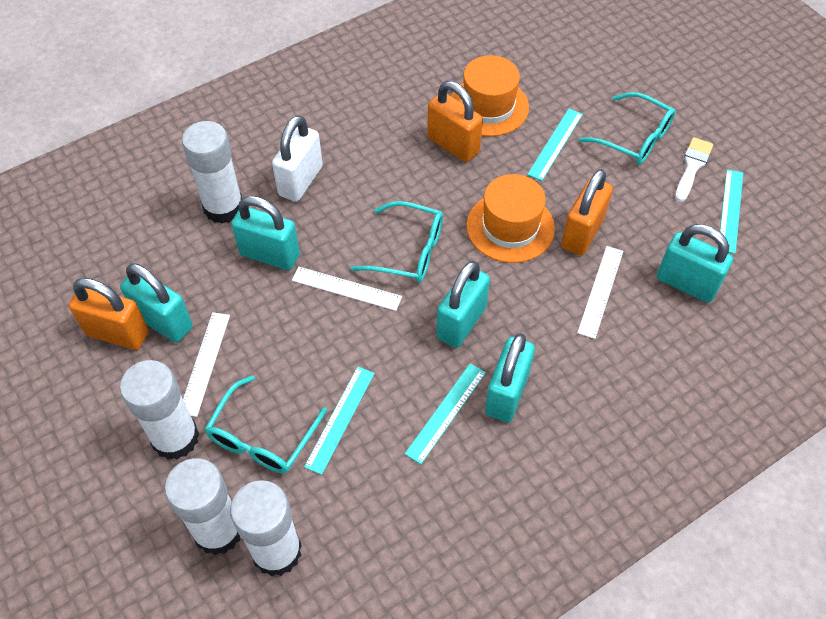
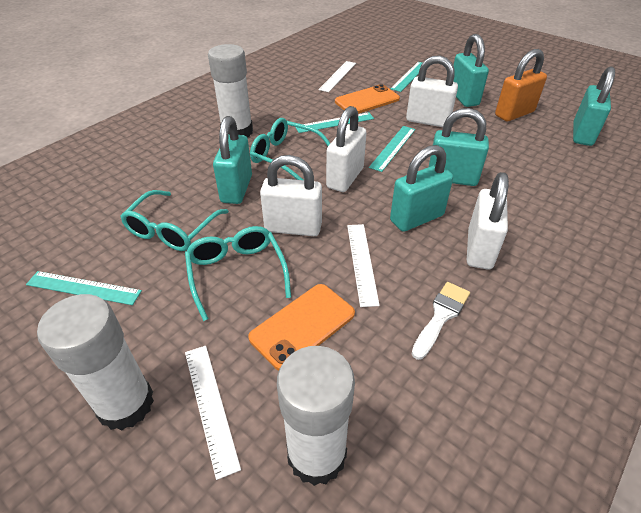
orange hat: 2 -> 0
orange padlock: 3 -> 1
orange phone: 0 -> 2
white glue stick: 4 -> 3
white padlock: 1 -> 4

